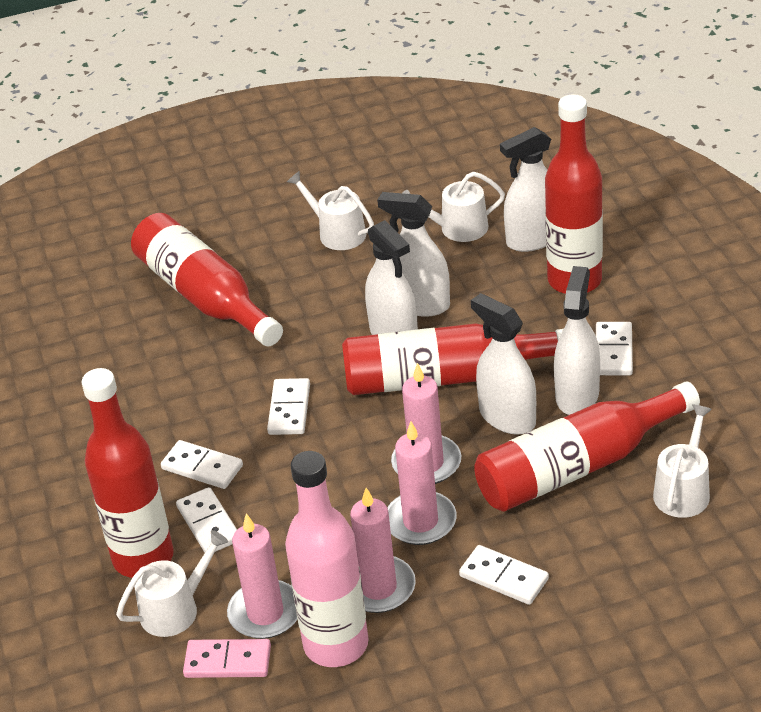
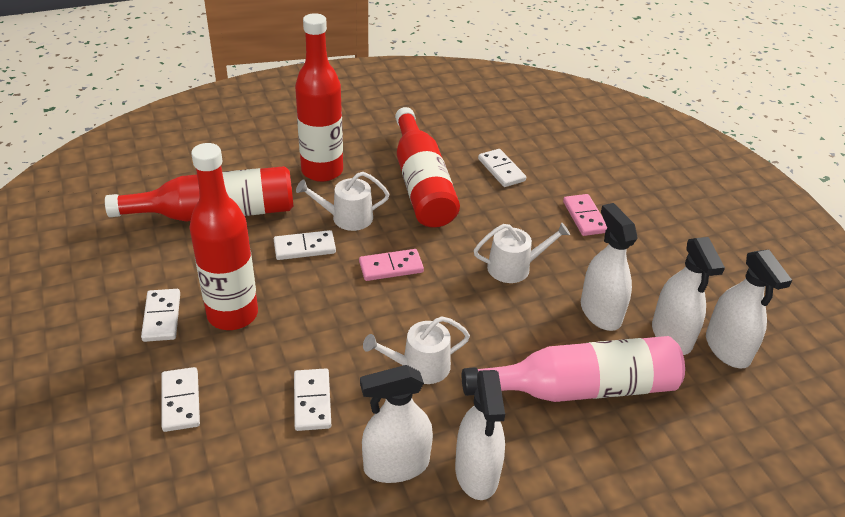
pink candle: 4 -> 0
pink domino: 1 -> 2
red bottle: 5 -> 4
white watering can: 4 -> 3

